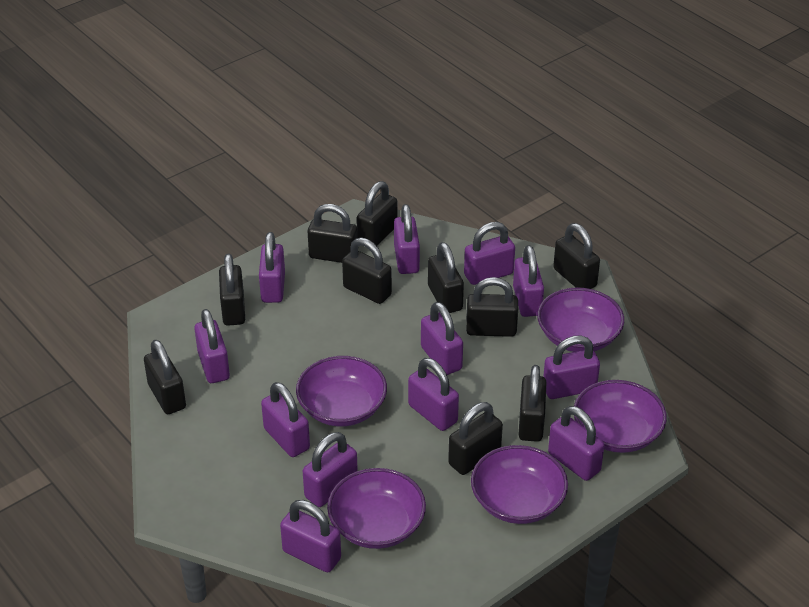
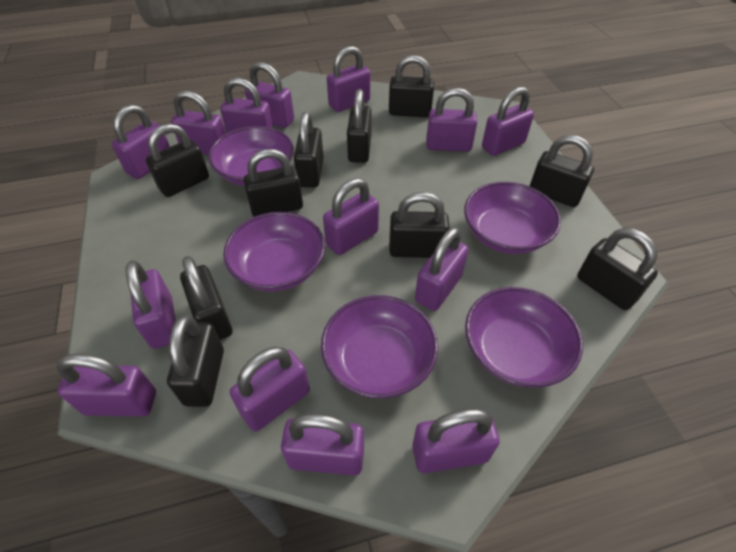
purple padlock: 12 -> 14

